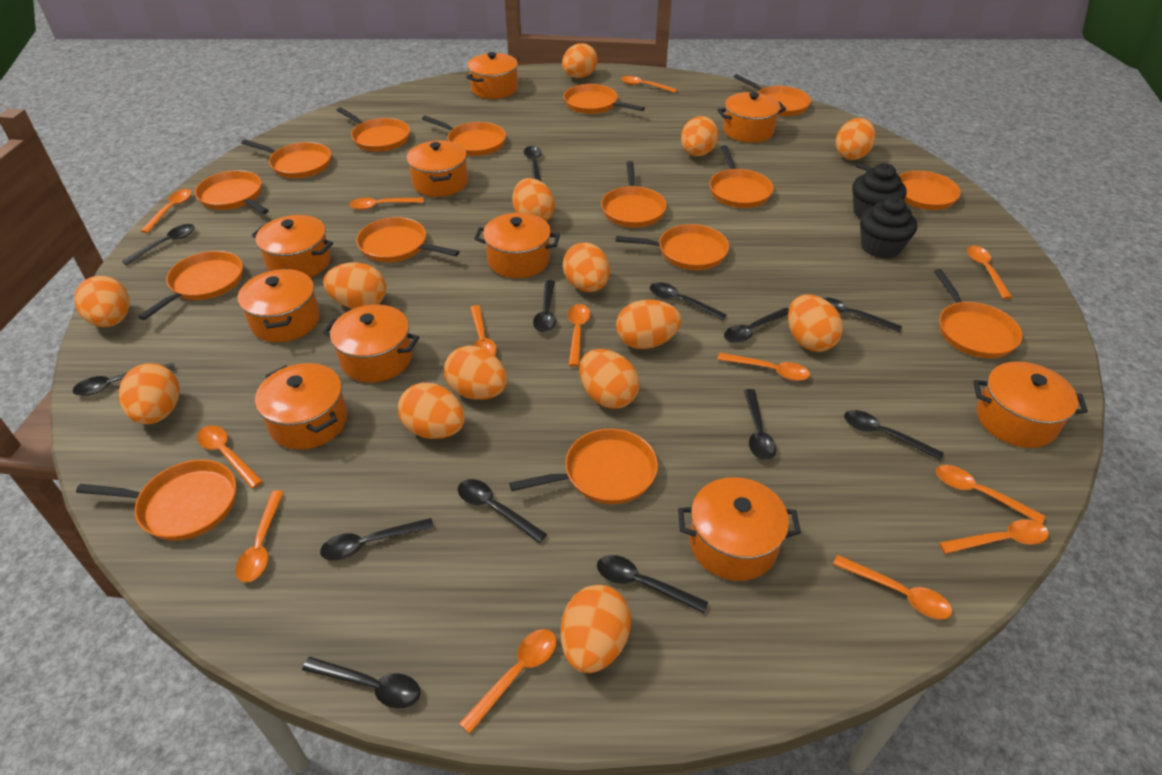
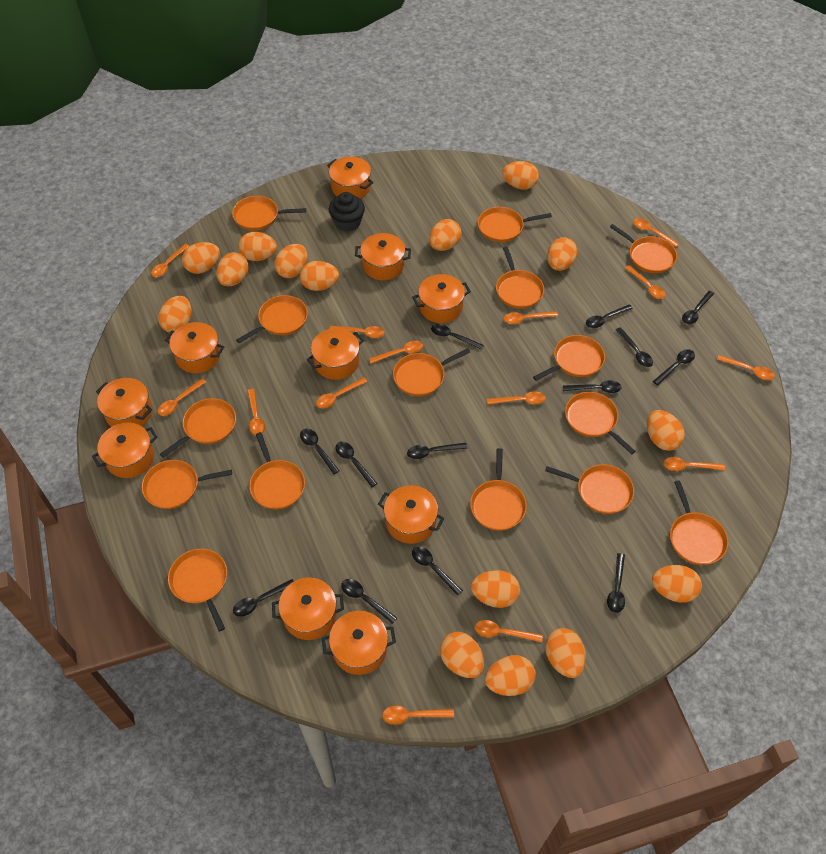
black cupcake: 2 -> 1
orange egg: 14 -> 15
orange spoon: 13 -> 14

